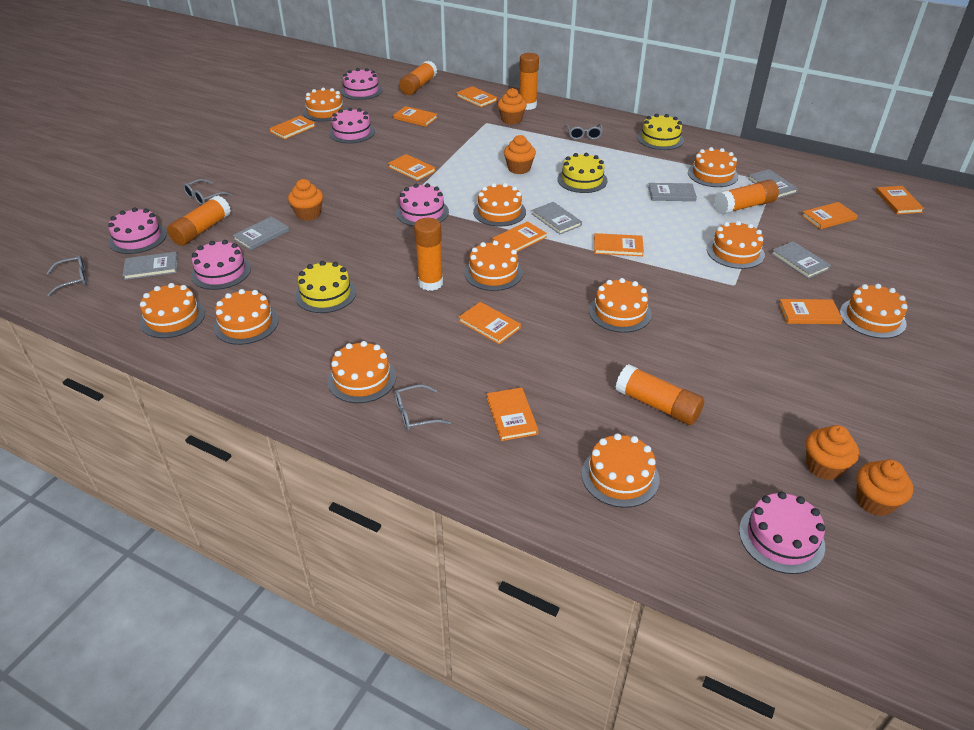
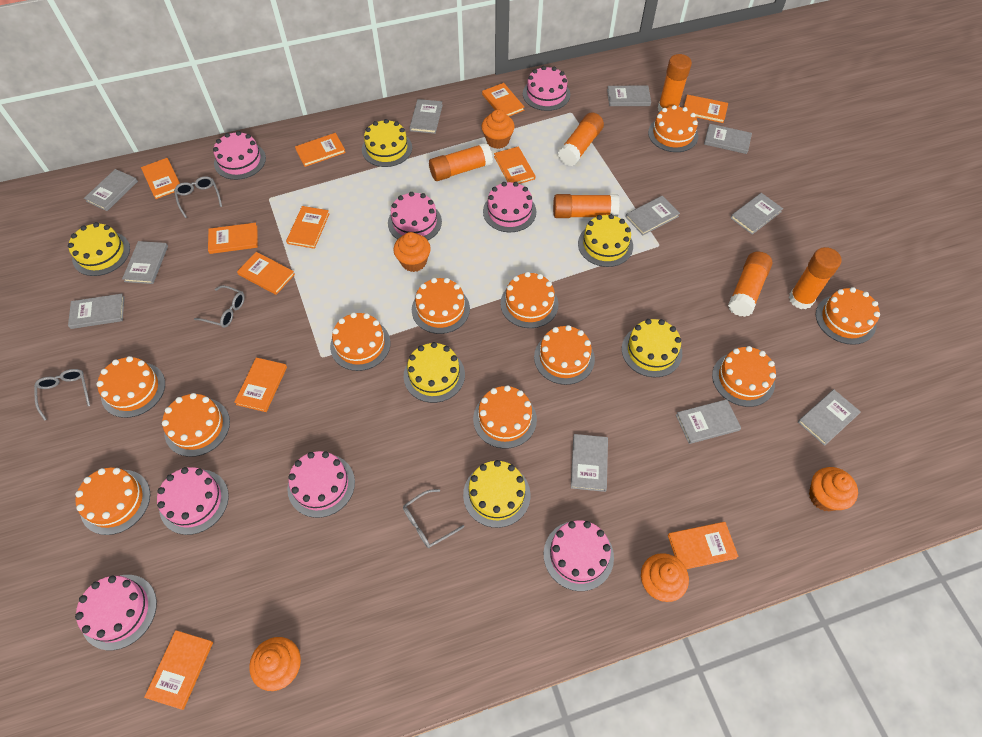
grey book: 6 -> 11
pink cake: 6 -> 8
yellow cake: 3 -> 6

